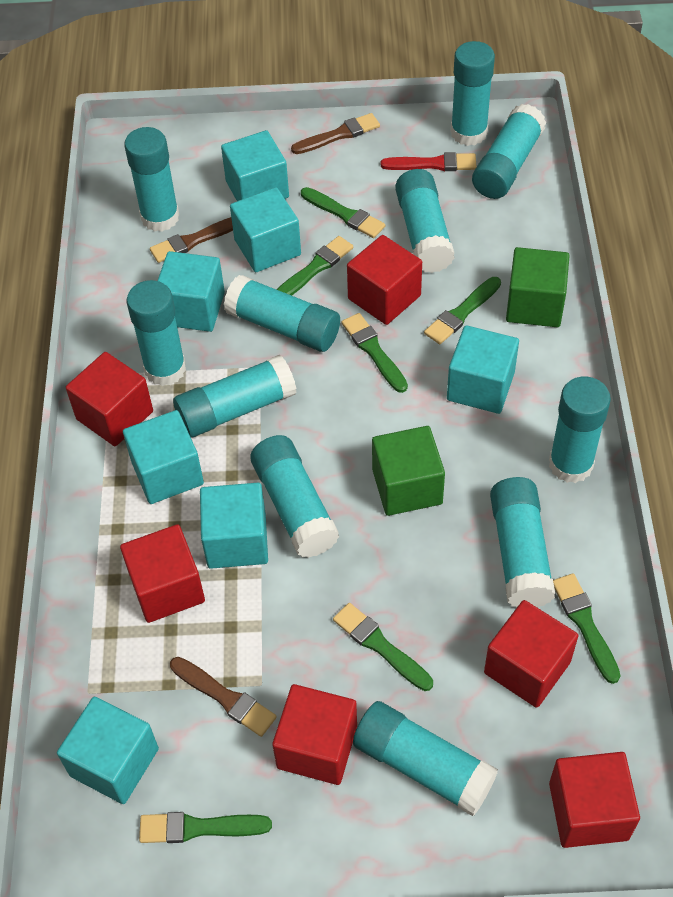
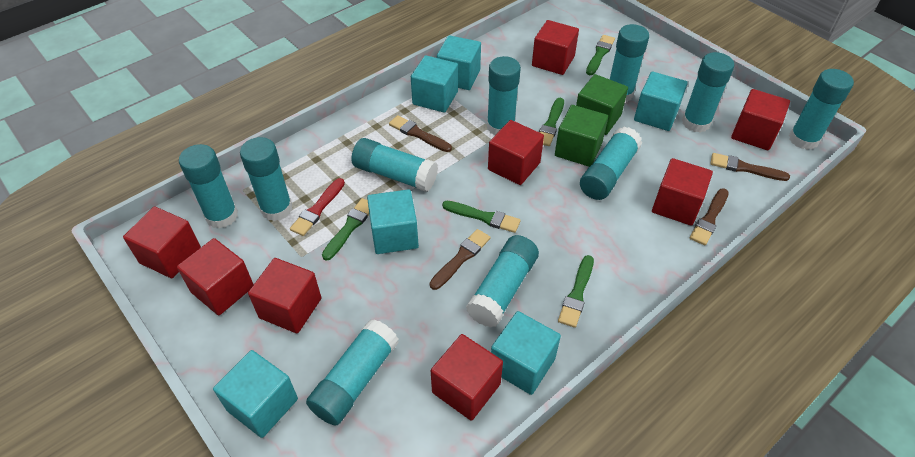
brown brush: 3 -> 4
green brush: 7 -> 5
red cube: 6 -> 8
turquoise cube: 7 -> 6
turquoise glue stick: 11 -> 10

